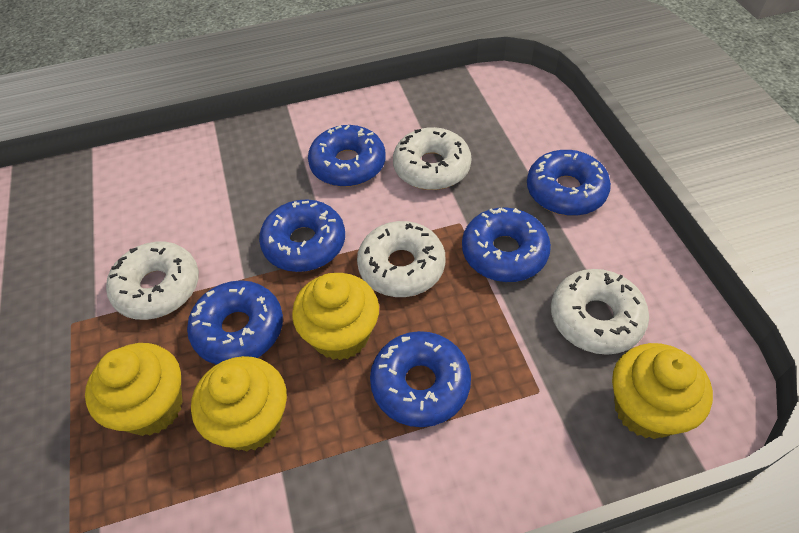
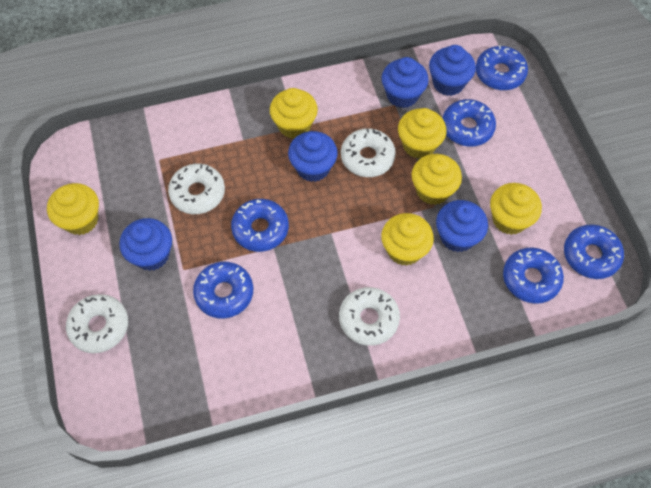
blue cupcake: 0 -> 5
yellow cupcake: 4 -> 6

